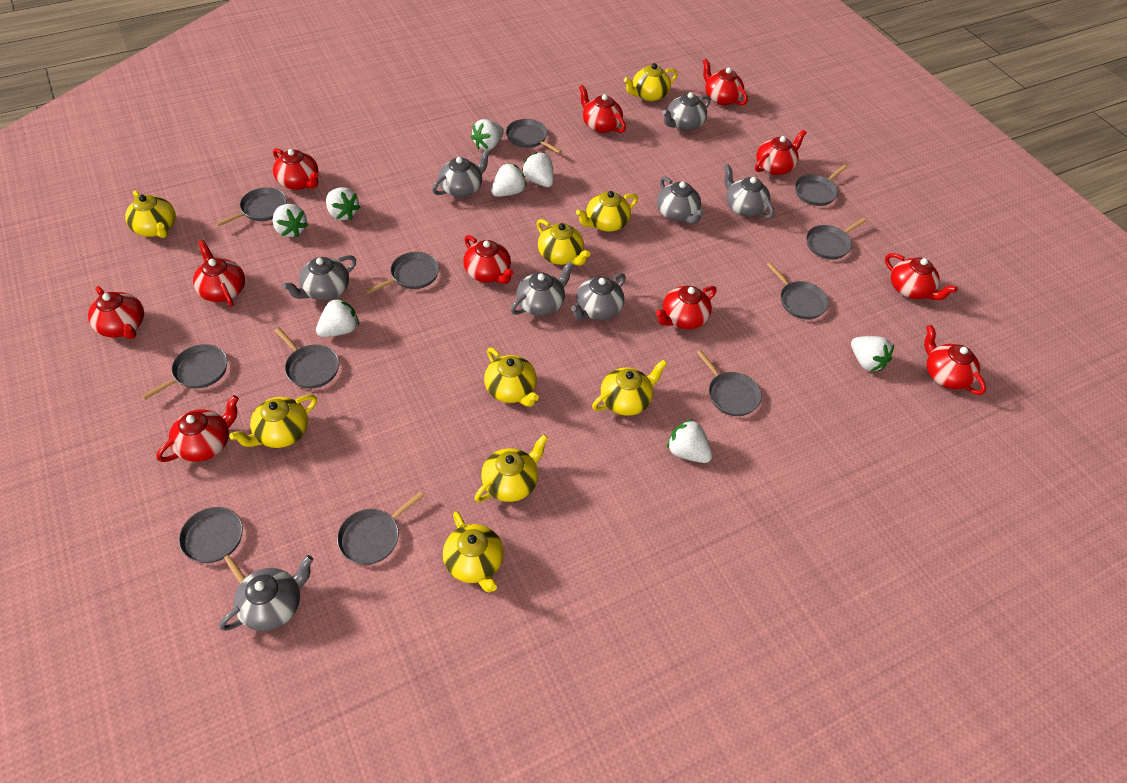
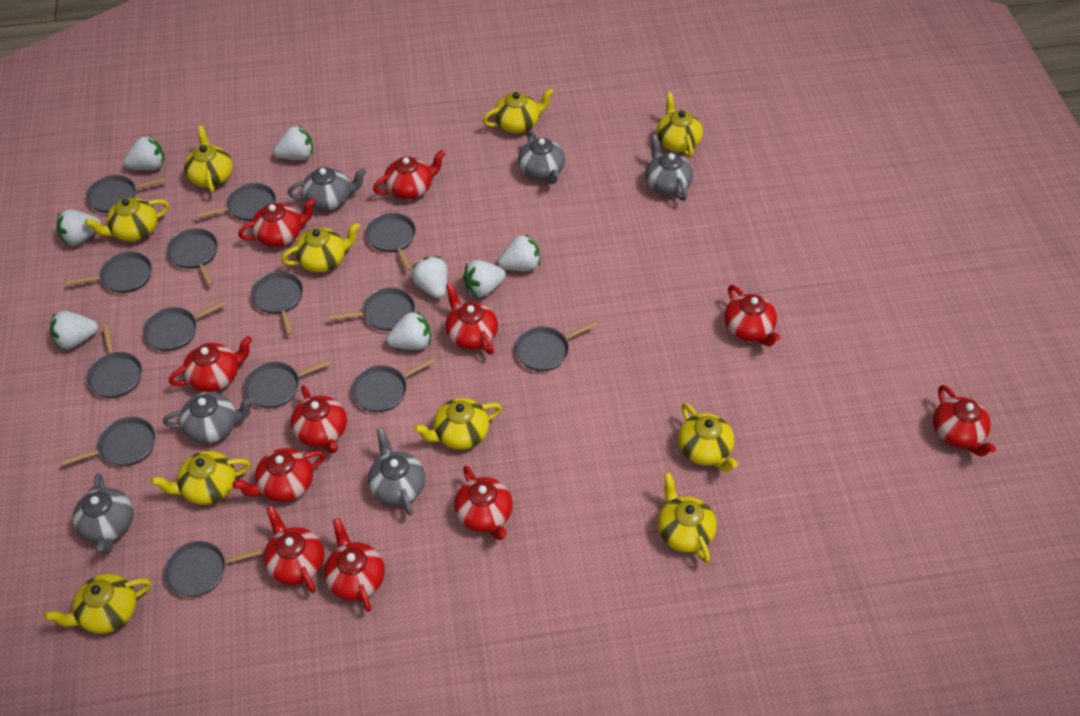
grey pan: 11 -> 14
grey teapot: 8 -> 6
yellow teapot: 9 -> 10

